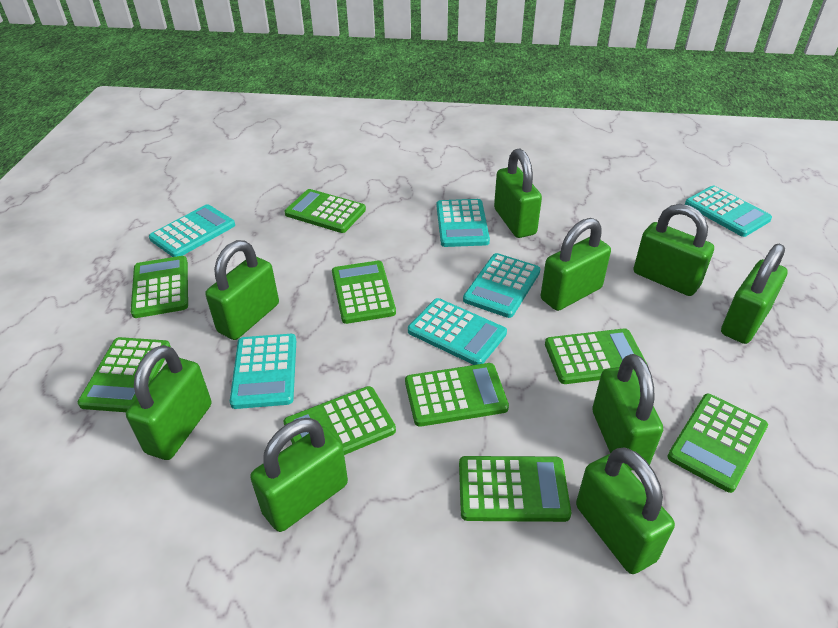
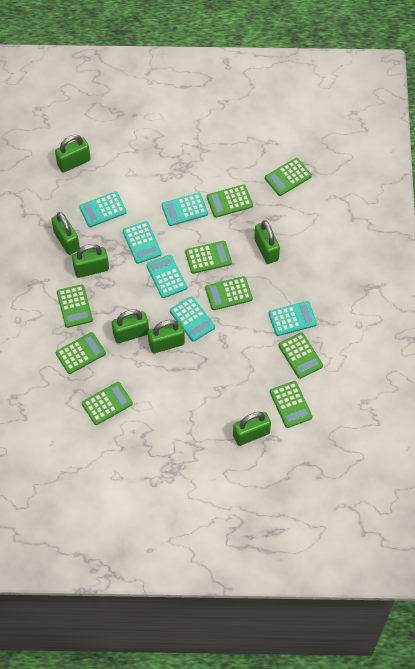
green padlock: 9 -> 7

